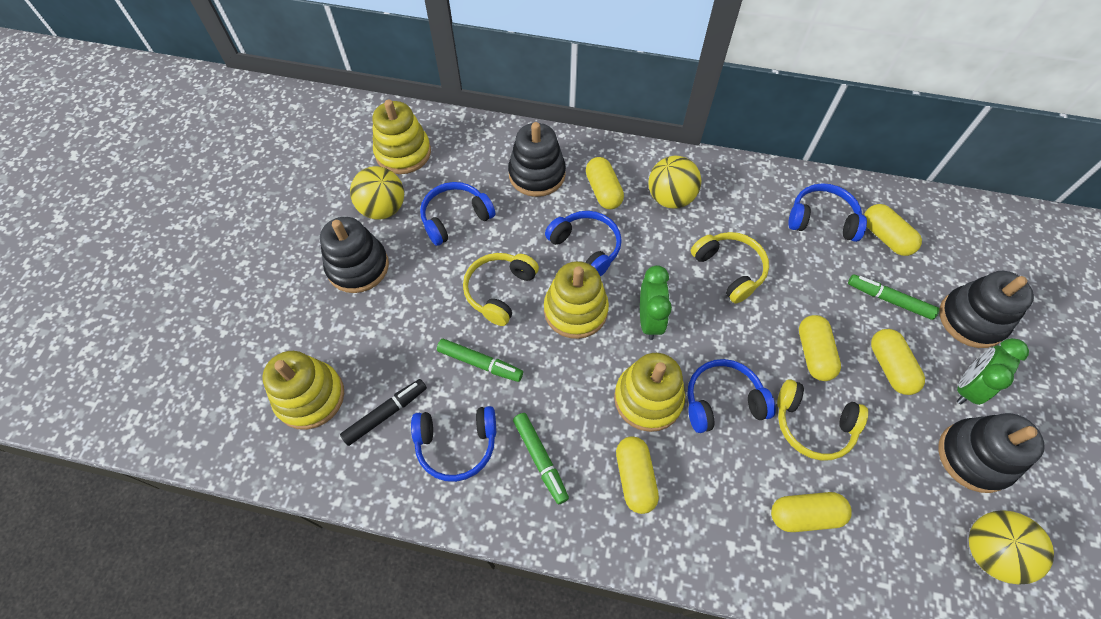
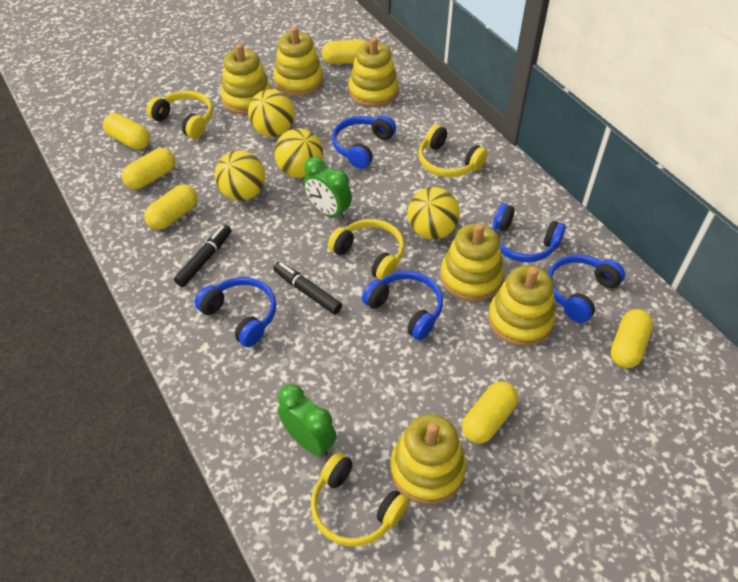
black marker: 1 -> 2
black stacking toy: 4 -> 0
green marker: 3 -> 0
yellow ball: 3 -> 4
yellow headphones: 3 -> 4
yellow stacking toy: 4 -> 6

